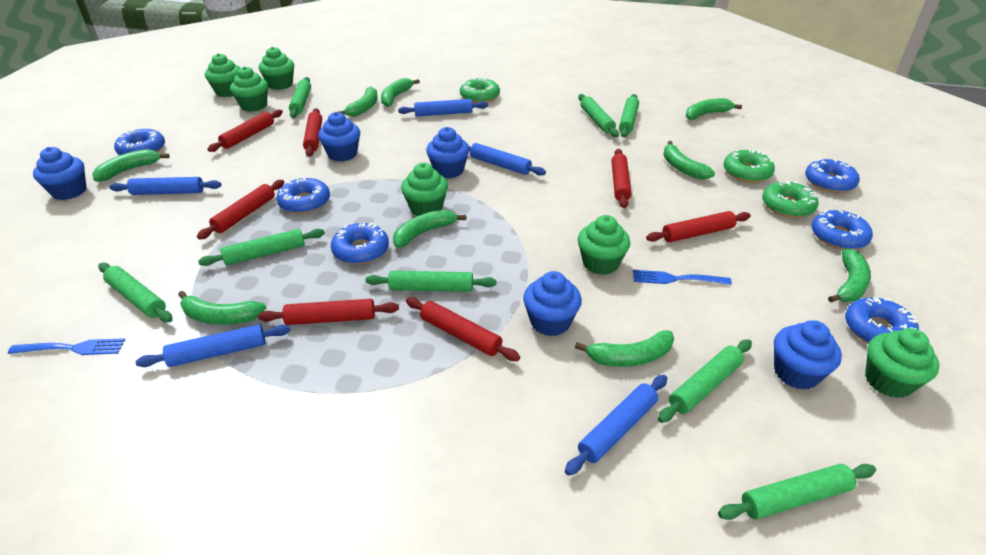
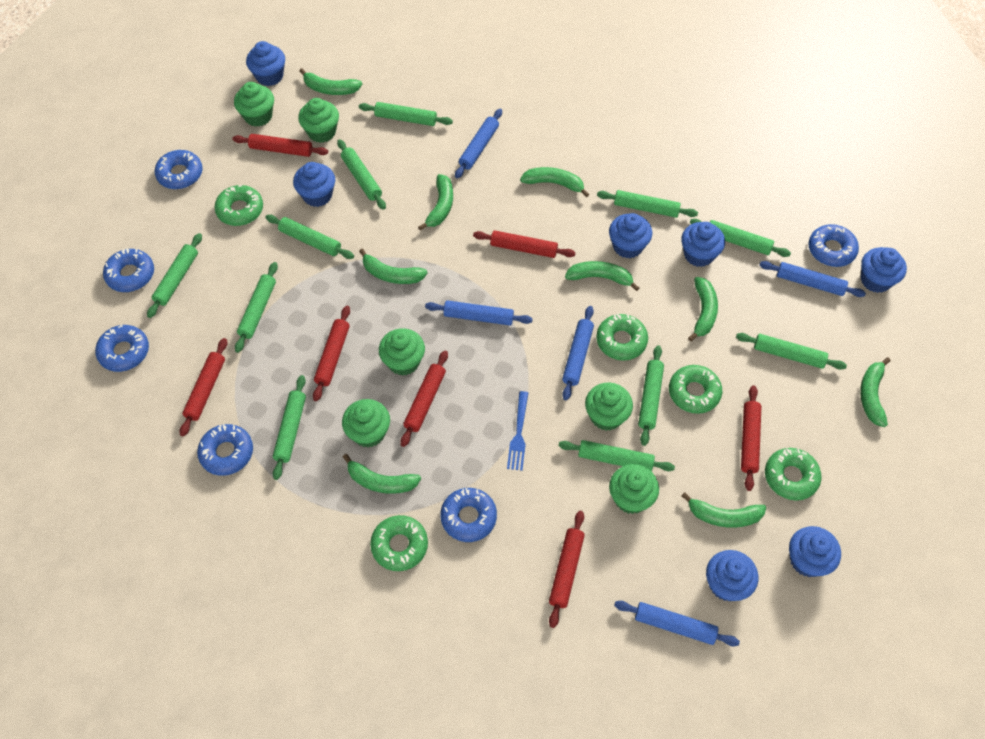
blue cupcake: 5 -> 7
blue fork: 2 -> 1
green donut: 3 -> 5
green rolling pin: 8 -> 11

